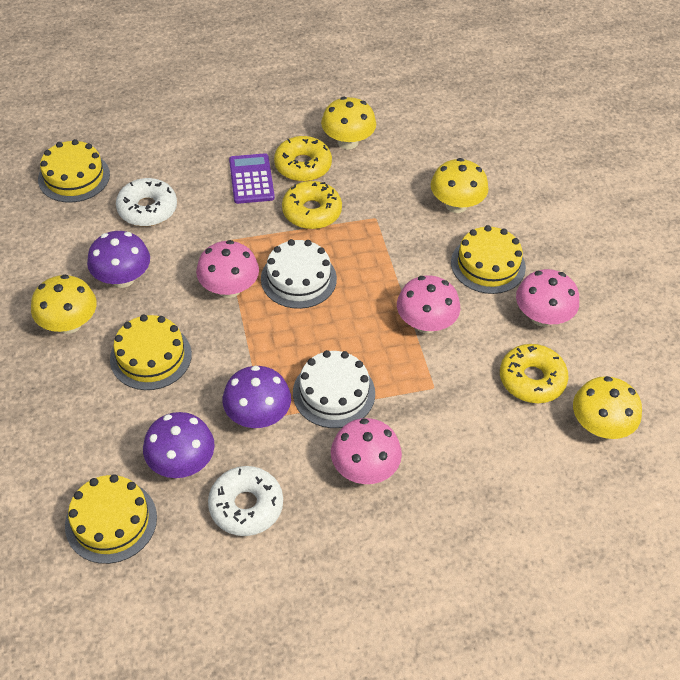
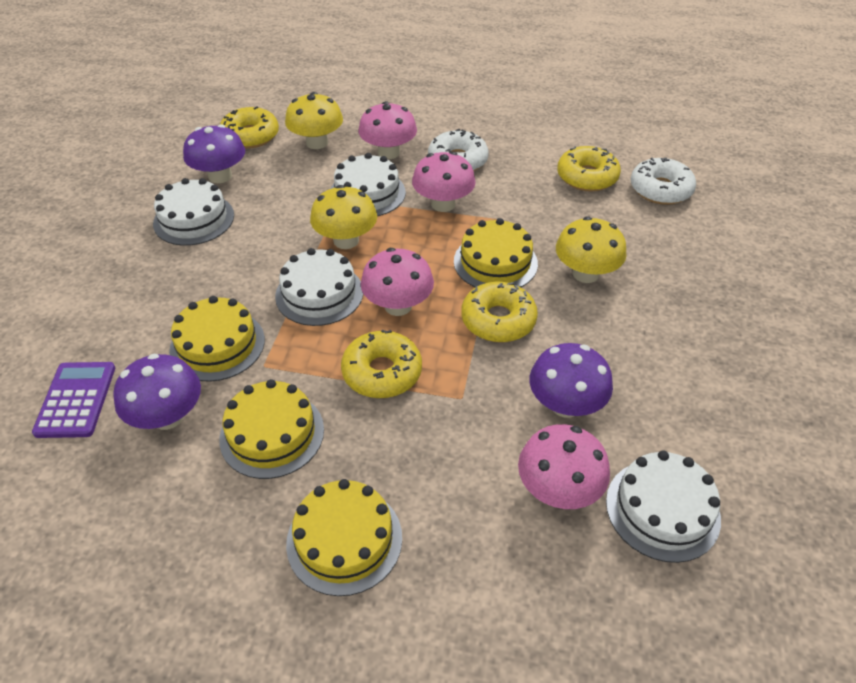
white cake: 2 -> 4
yellow donut: 3 -> 4
yellow mushroom: 4 -> 3

